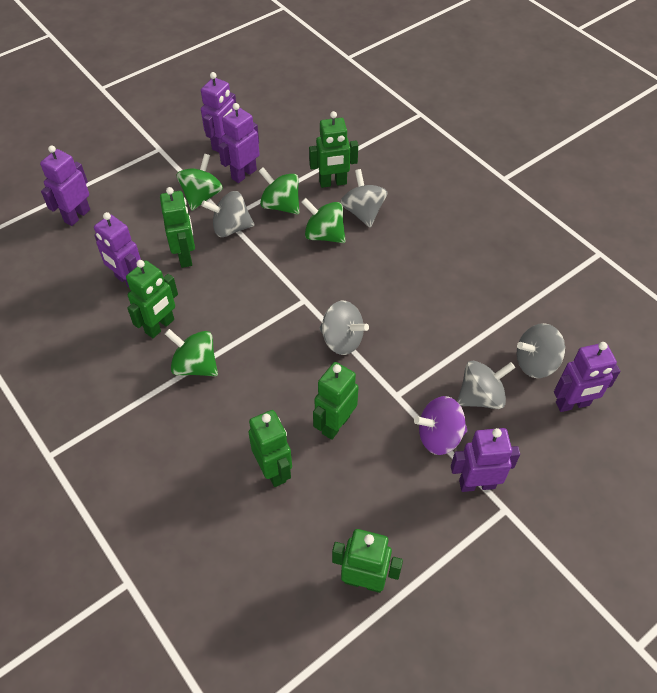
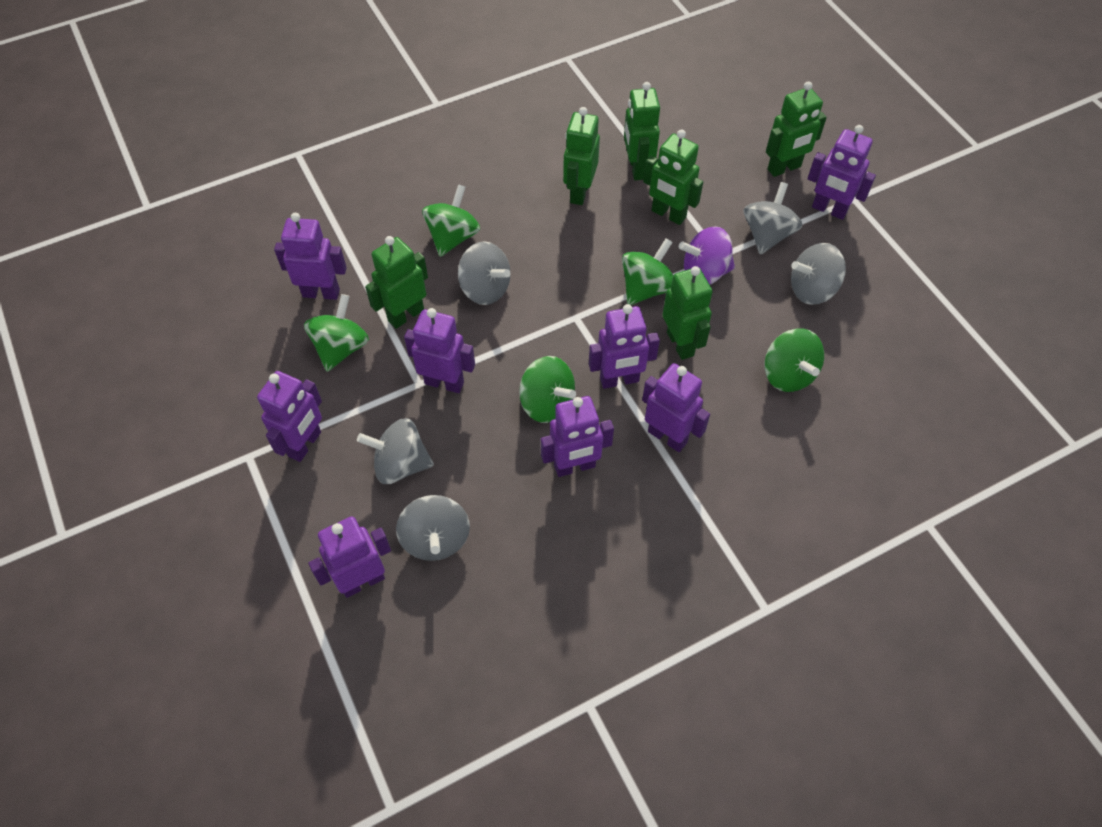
green spinning top: 4 -> 5
purple robot: 6 -> 8

